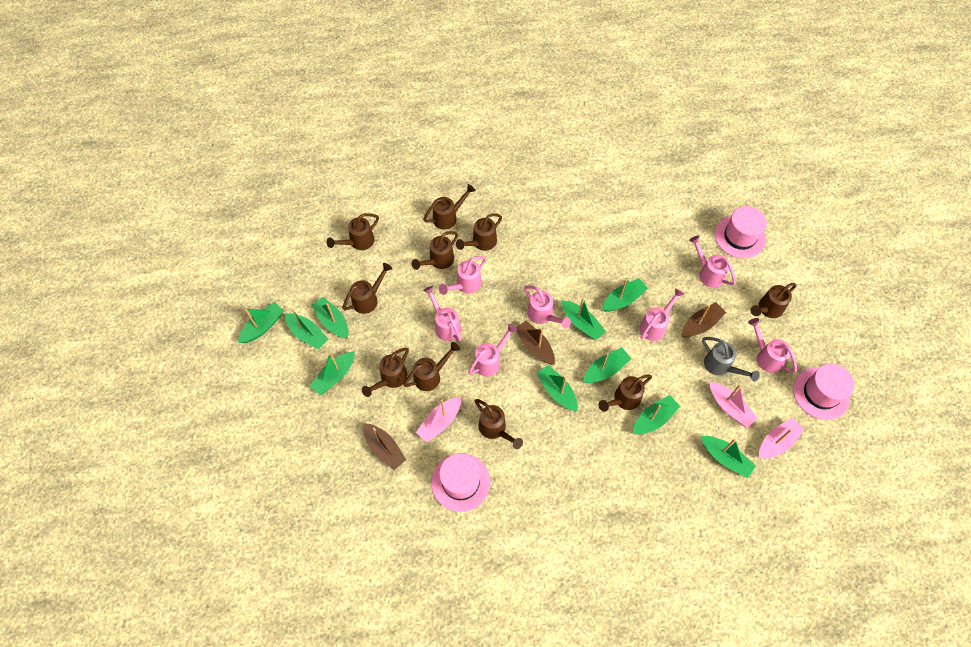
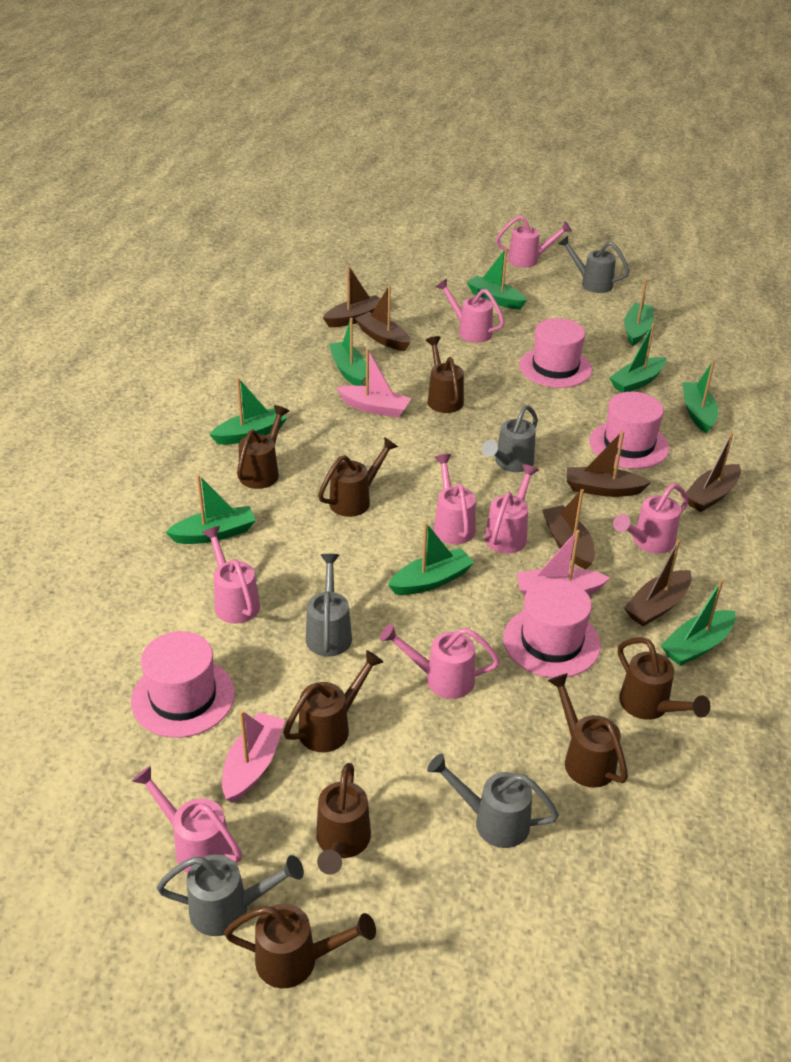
brown boat: 3 -> 6
brown watering can: 10 -> 8
green boat: 10 -> 9
grey watering can: 1 -> 5
pink hat: 3 -> 4
pink watering can: 7 -> 8

